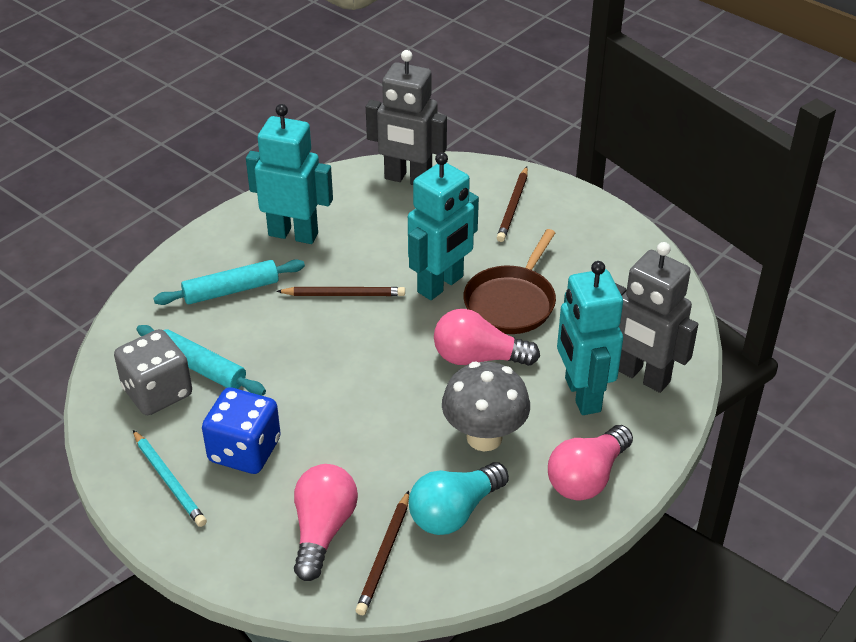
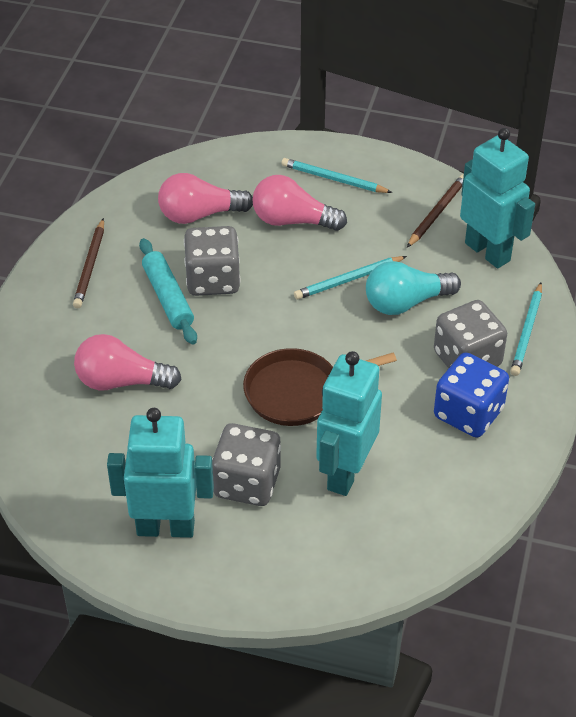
brown pencil: 3 -> 2
grey dice: 1 -> 3
grey mushroom: 1 -> 0
grey robot: 2 -> 0
turquoise pencil: 1 -> 3
turquoise rolling pin: 2 -> 1

